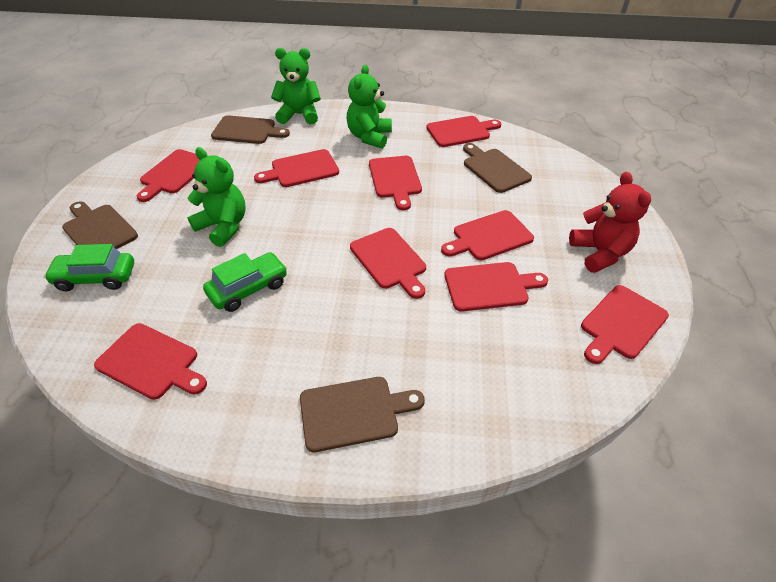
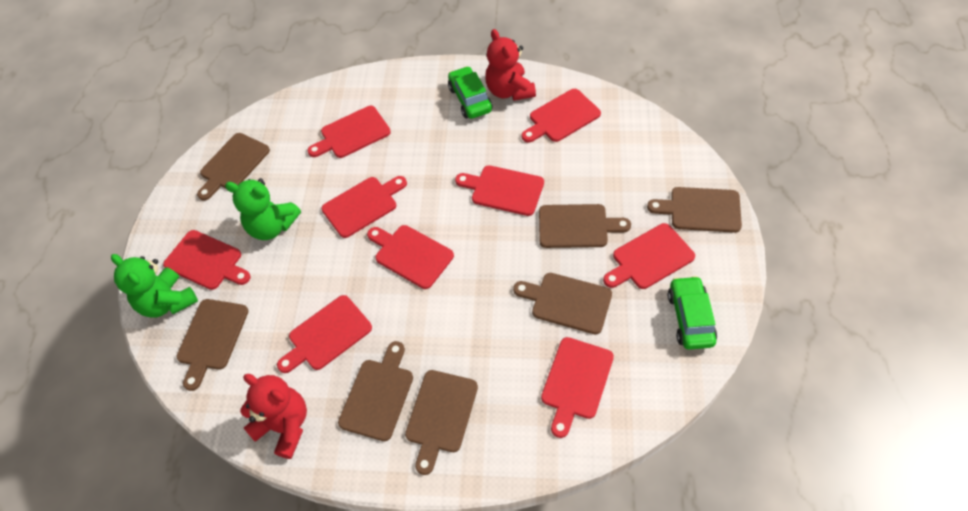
brown cutting board: 4 -> 7
green teddy bear: 3 -> 2
red teddy bear: 1 -> 2

